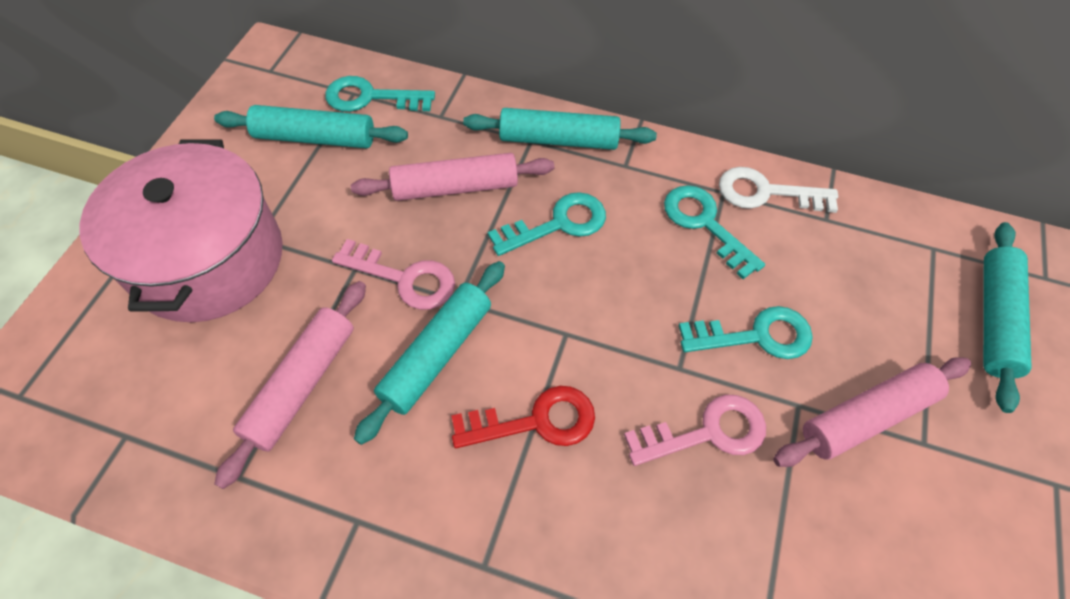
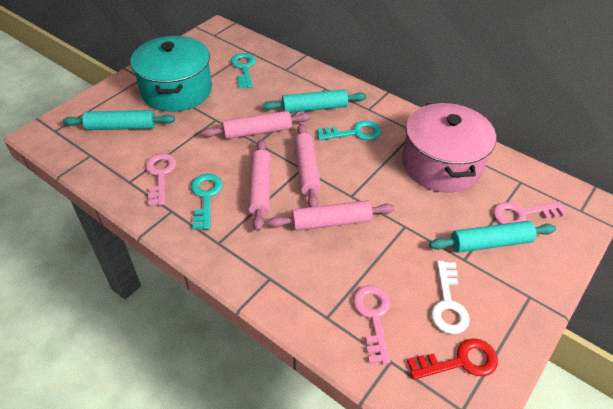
pink key: 2 -> 3
pink rolling pin: 3 -> 4
turquoise key: 4 -> 3
turquoise pot: 0 -> 1
turquoise rolling pin: 4 -> 3

